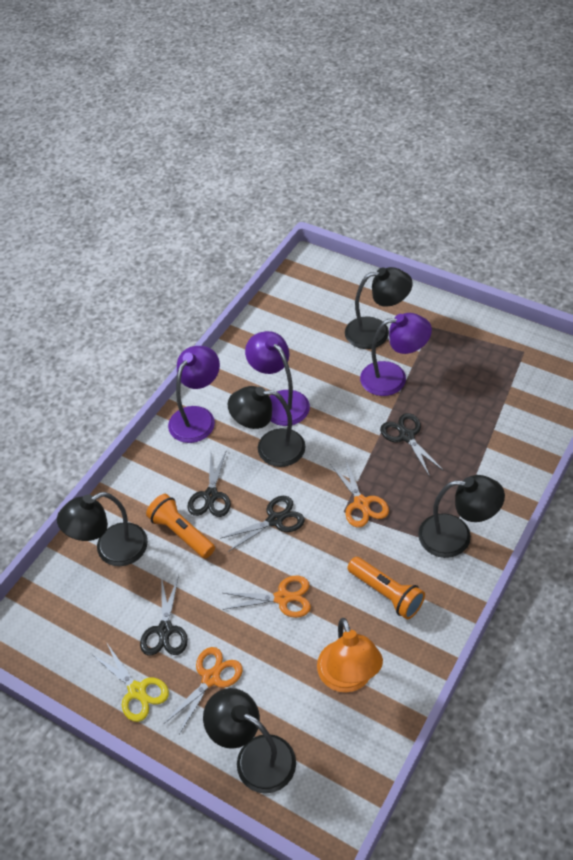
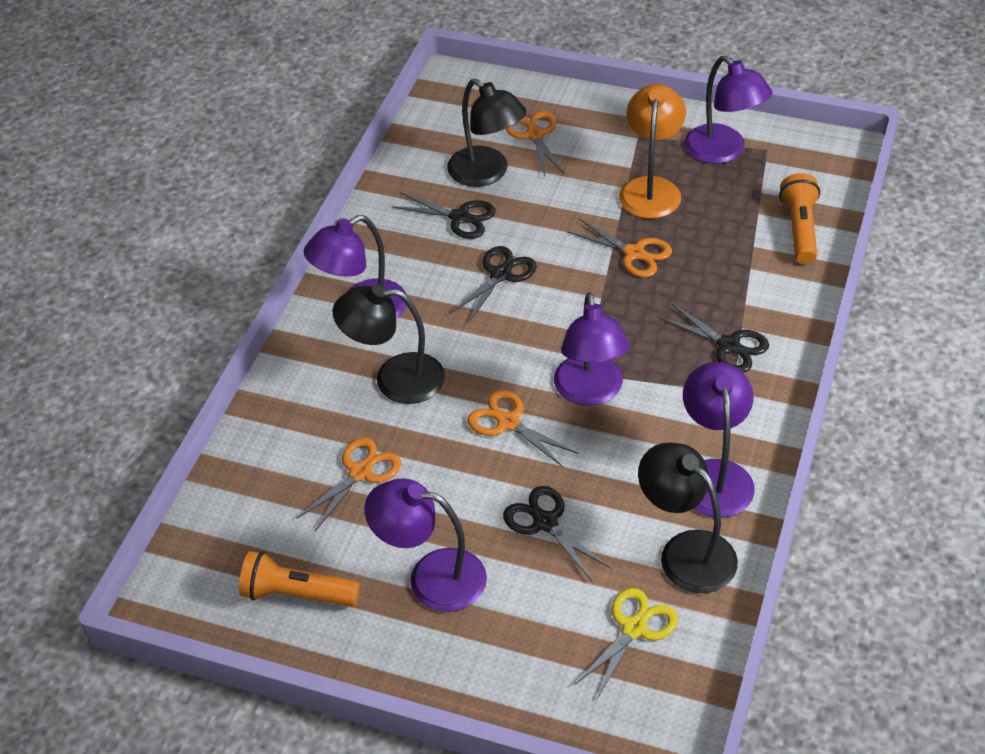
black lamp: 5 -> 3
orange scissors: 3 -> 4
purple lamp: 3 -> 5

